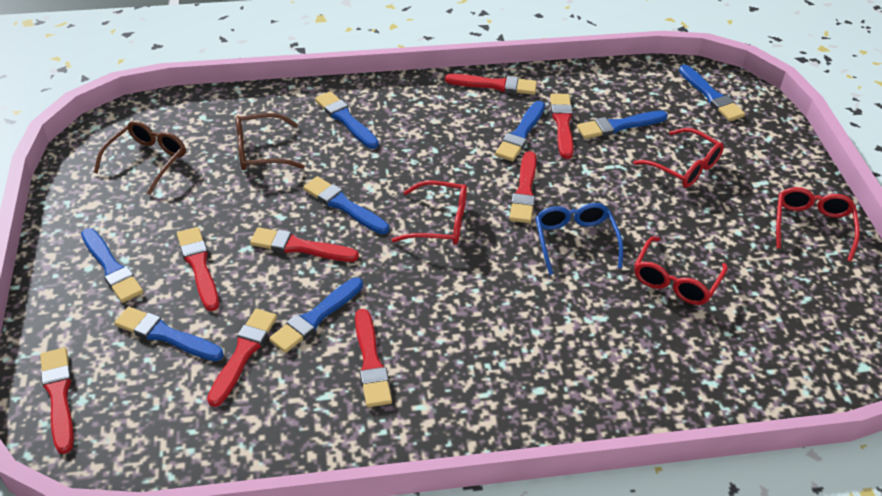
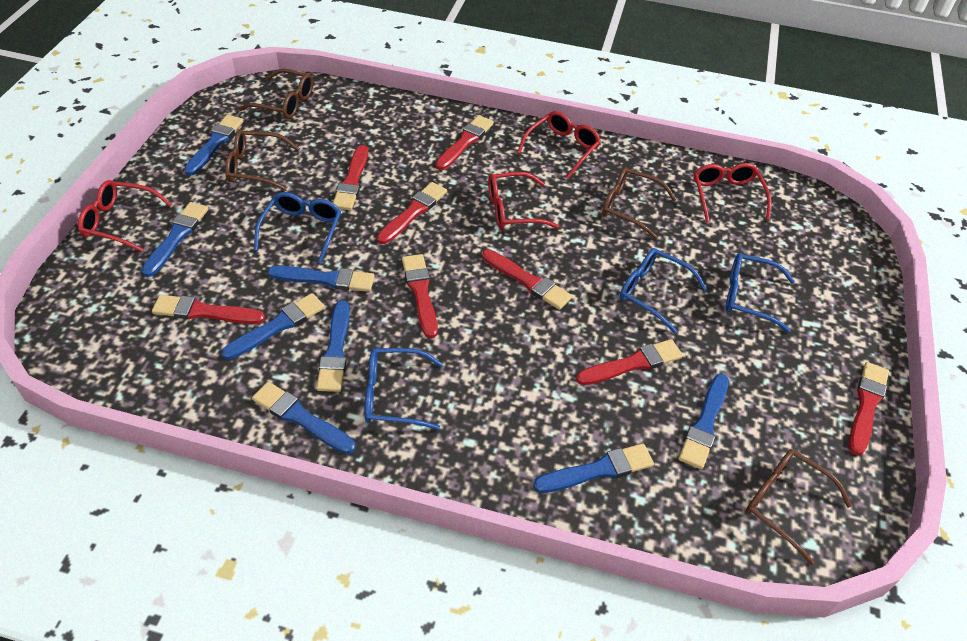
blue glasses: 1 -> 4
brown glasses: 2 -> 4

